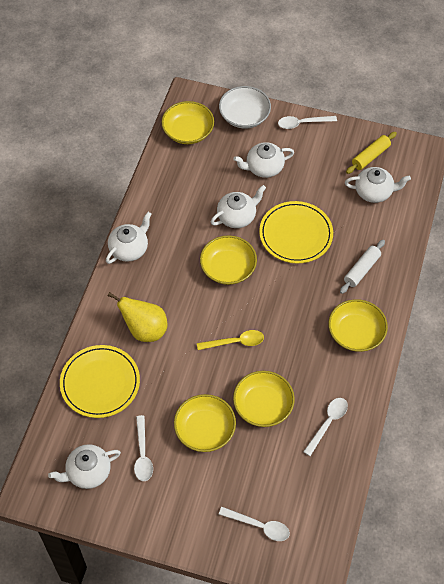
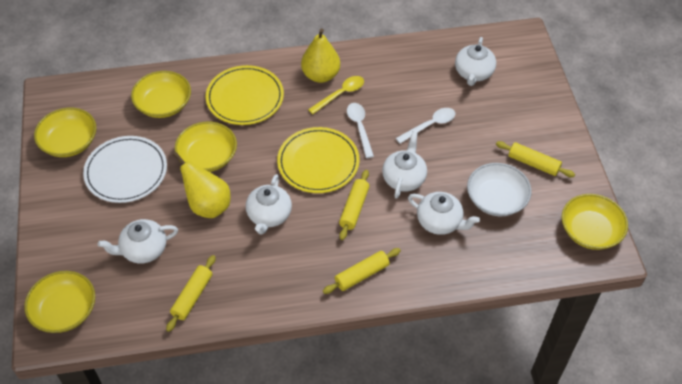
white plate: 0 -> 1
white rolling pin: 1 -> 0
white spoon: 4 -> 2
yellow pear: 1 -> 2
yellow rolling pin: 1 -> 4

